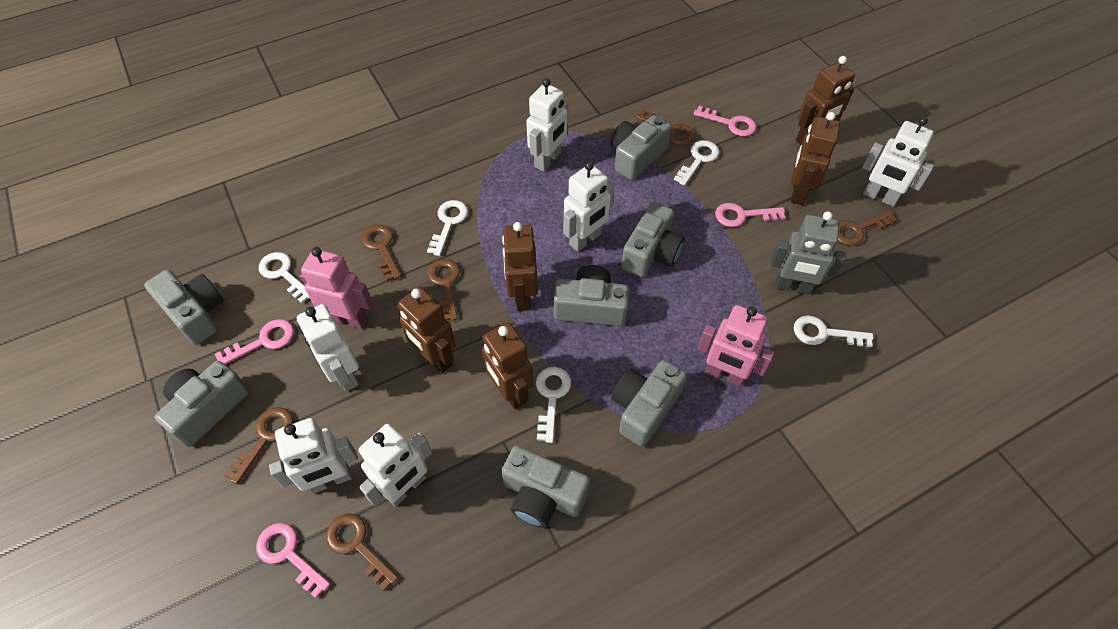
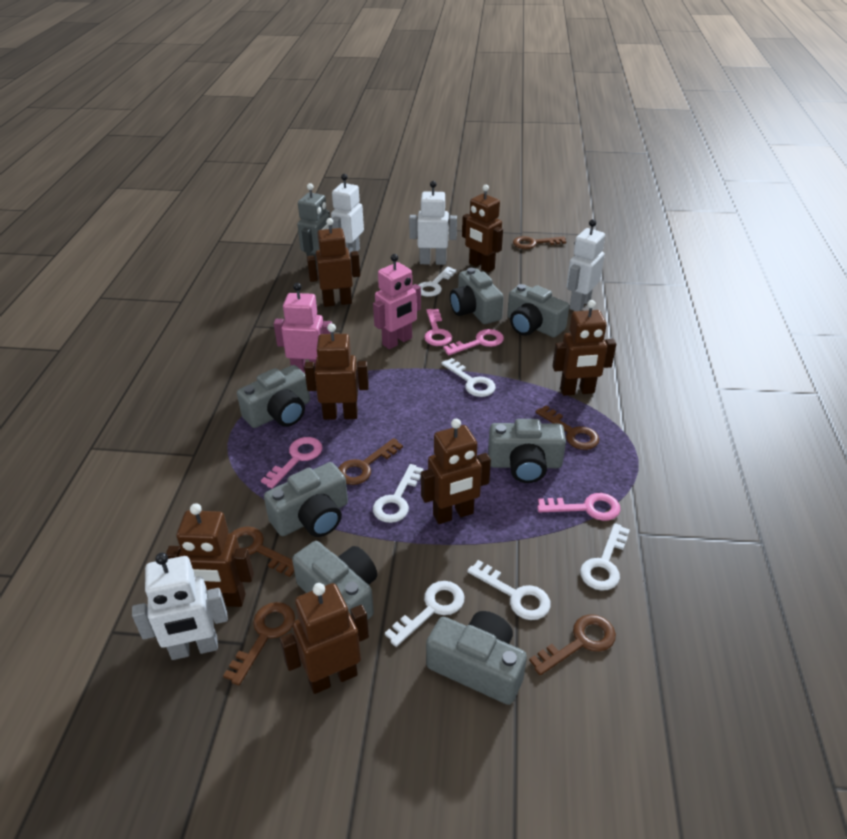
brown robot: 5 -> 7
white key: 5 -> 6
white robot: 6 -> 4

